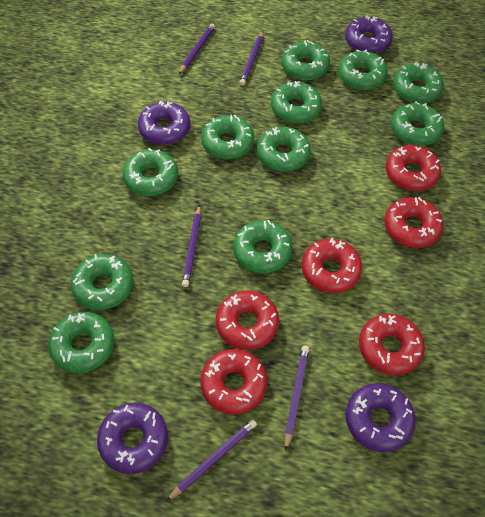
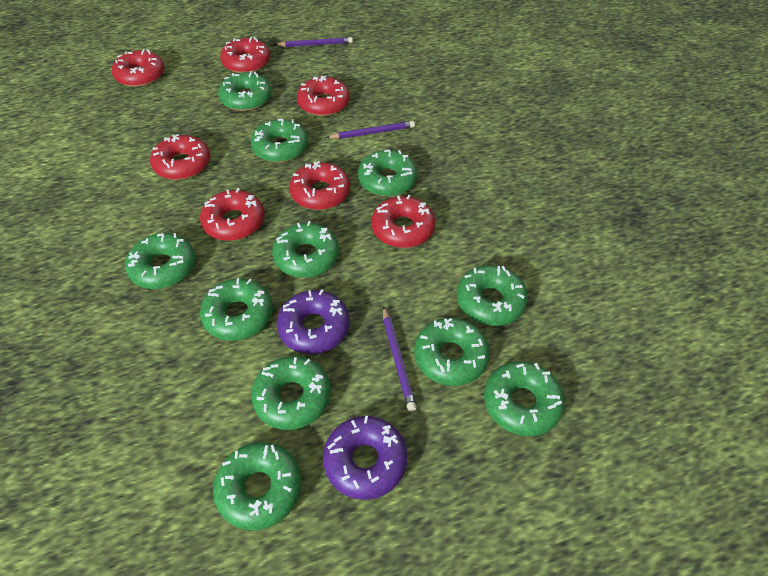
purple donut: 4 -> 2
purple pencil: 5 -> 3
red donut: 6 -> 7

